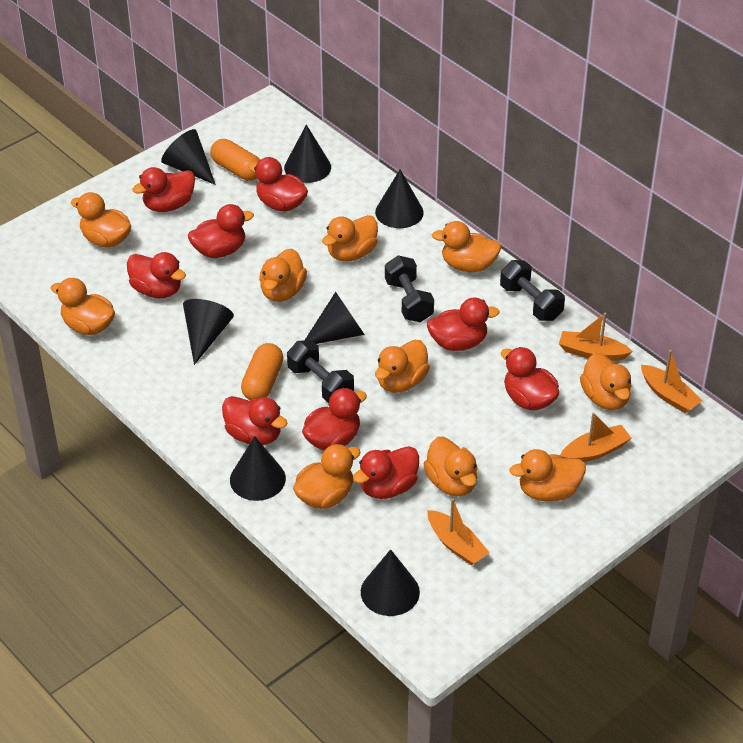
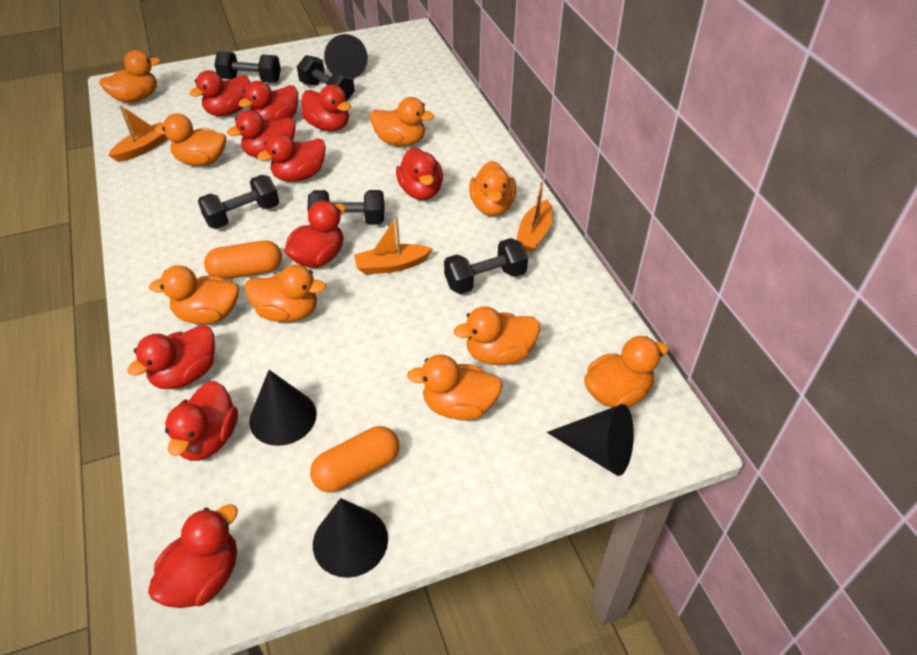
black cone: 7 -> 4
black dumbbell: 3 -> 5
orange boat: 4 -> 3
orange duck: 10 -> 9
red duck: 9 -> 10

